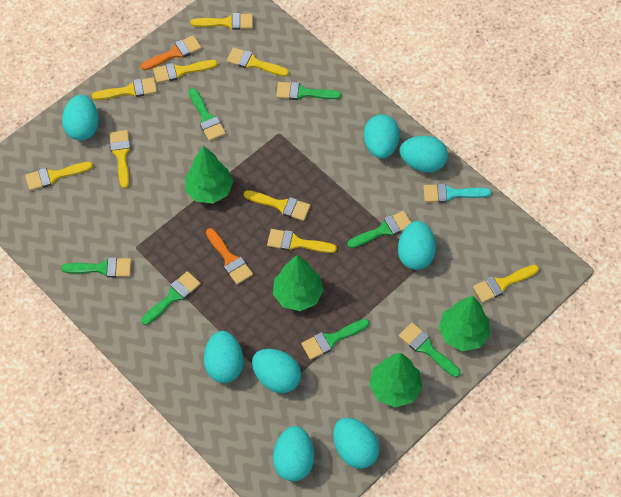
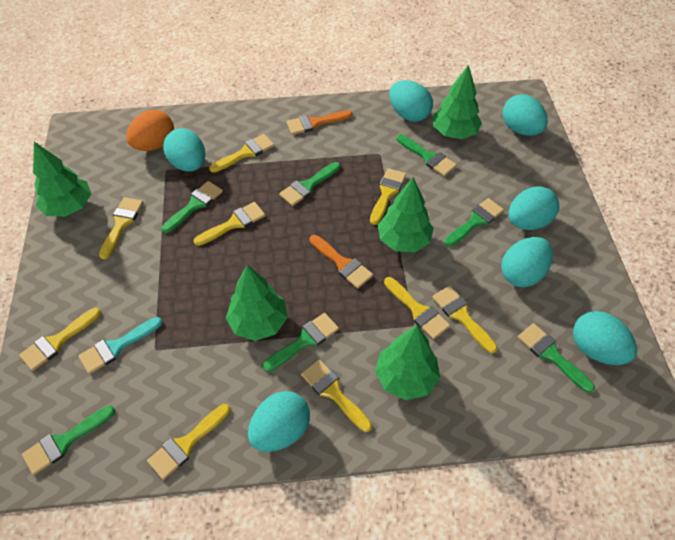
green tree: 4 -> 5
orange egg: 0 -> 1
turquoise egg: 8 -> 7

